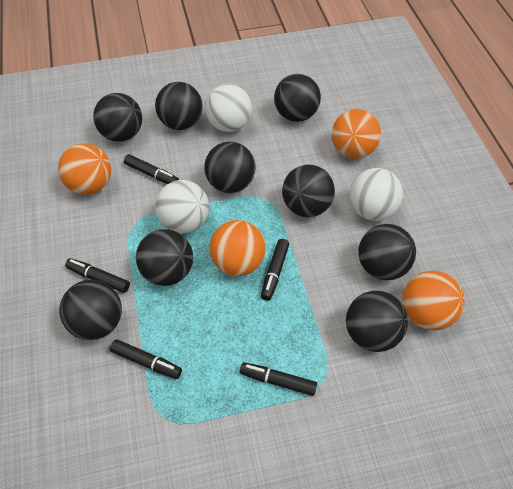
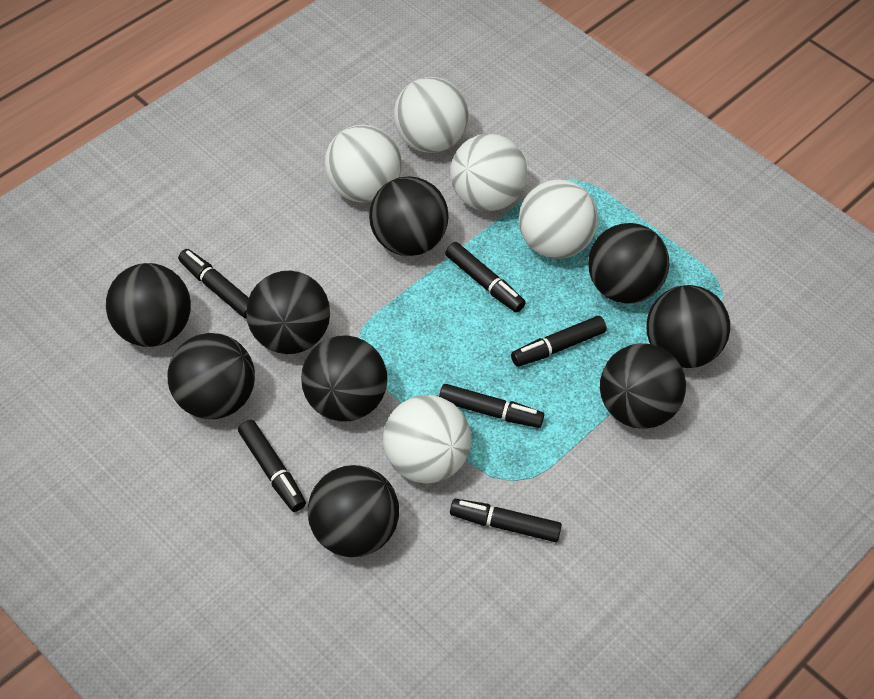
black marker: 5 -> 6
orange ball: 4 -> 0
white ball: 3 -> 5

